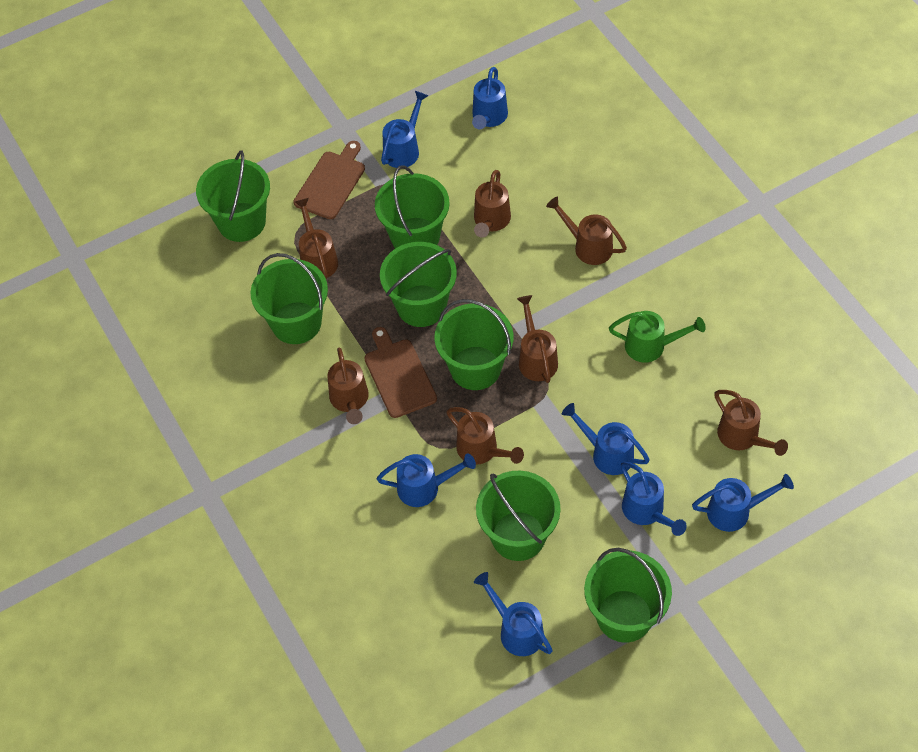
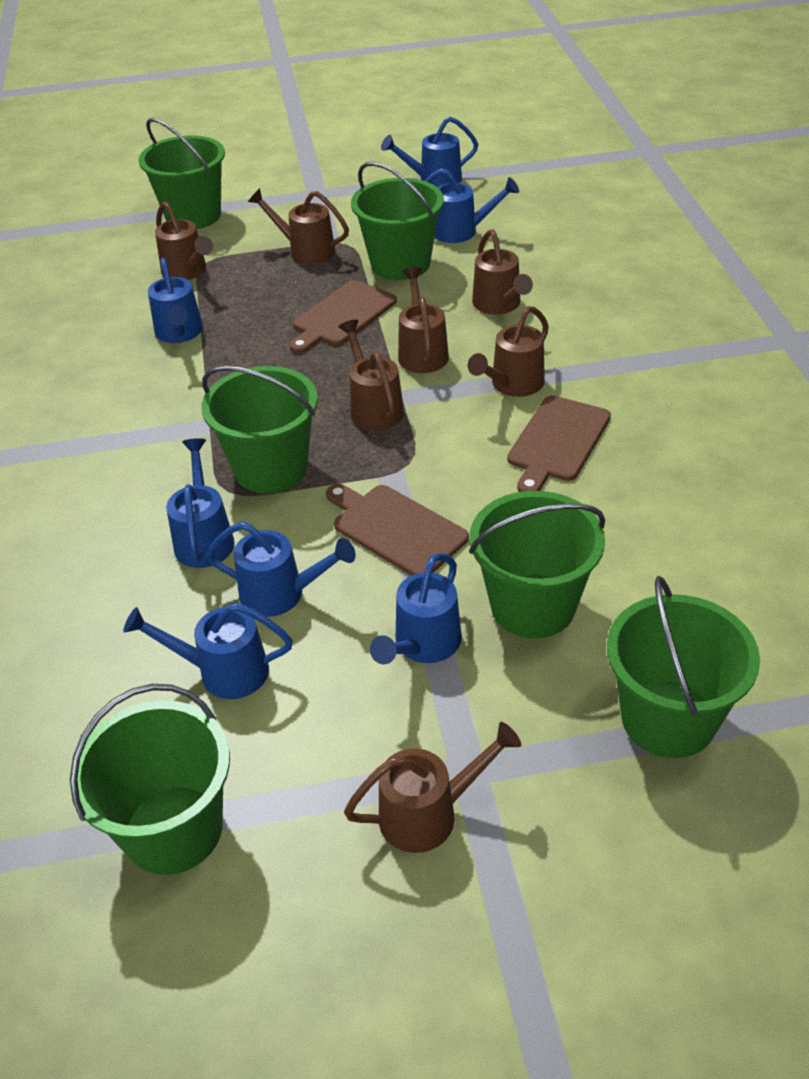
brown cutting board: 2 -> 3
green bucket: 7 -> 6
green watering can: 1 -> 0

